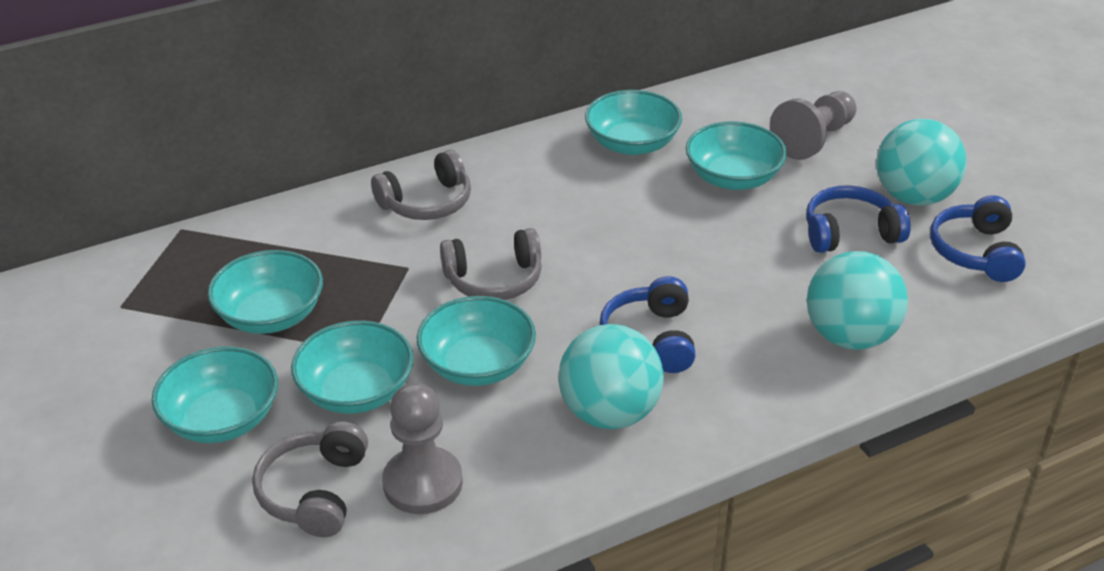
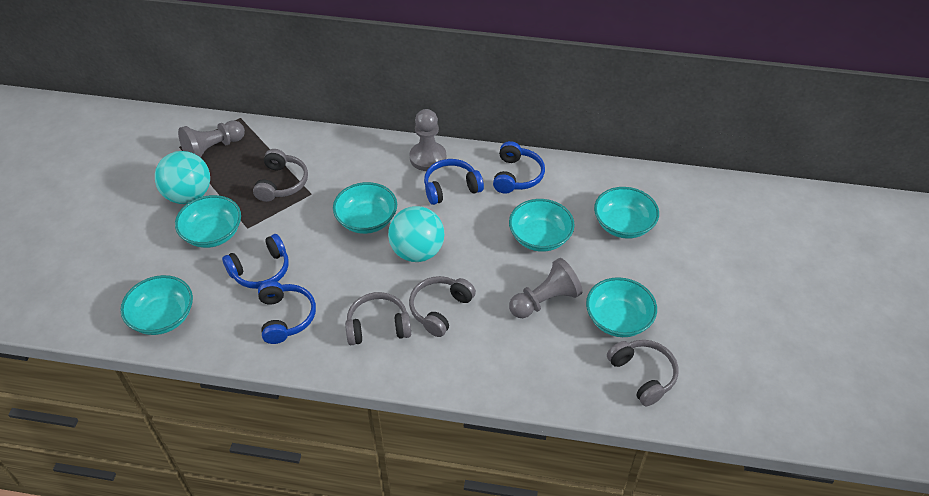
blue headphones: 3 -> 4
grey headphones: 3 -> 4
grey pawn: 2 -> 3
turquoise ball: 3 -> 2

